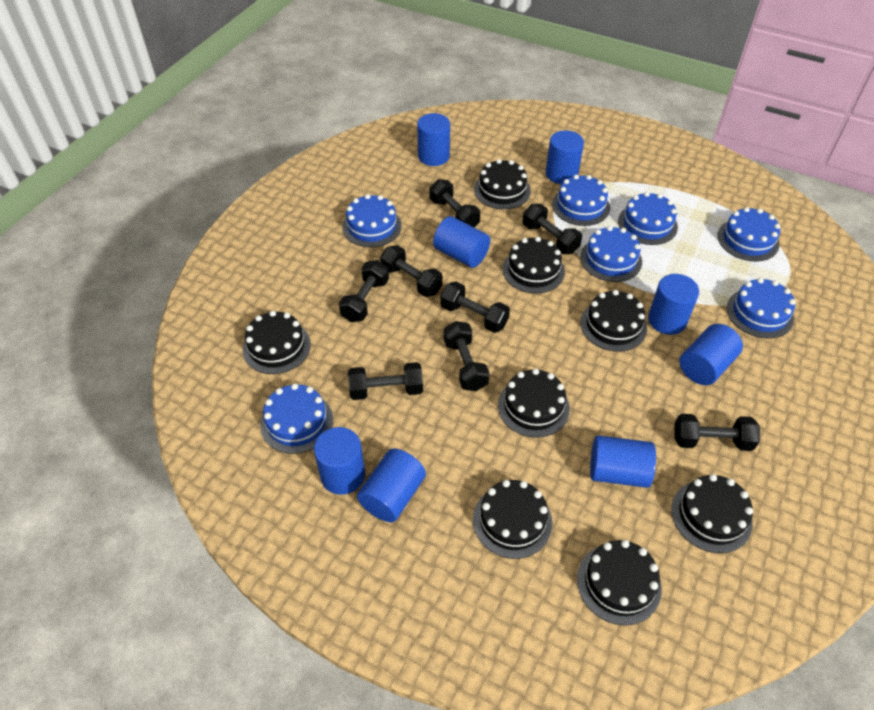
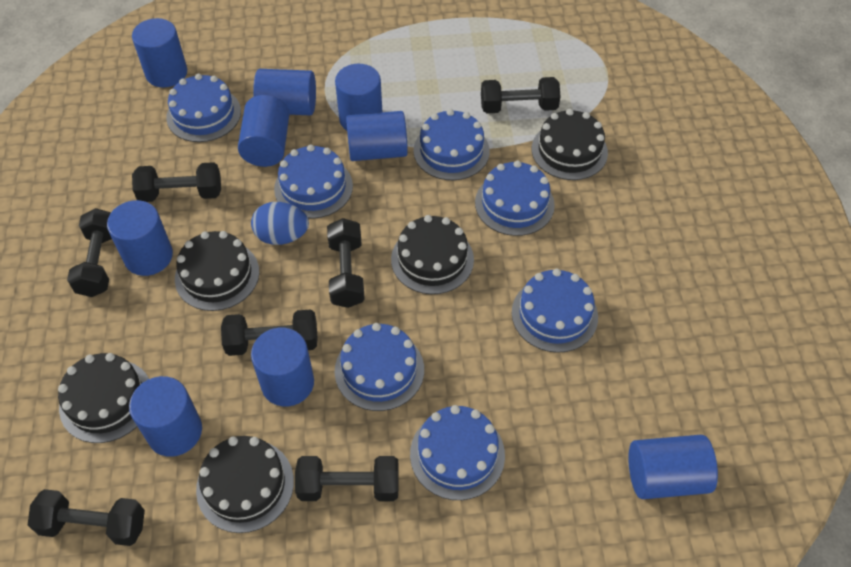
black cake: 8 -> 5
black dumbbell: 8 -> 7
blue cylinder: 8 -> 9
blue egg: 0 -> 1

